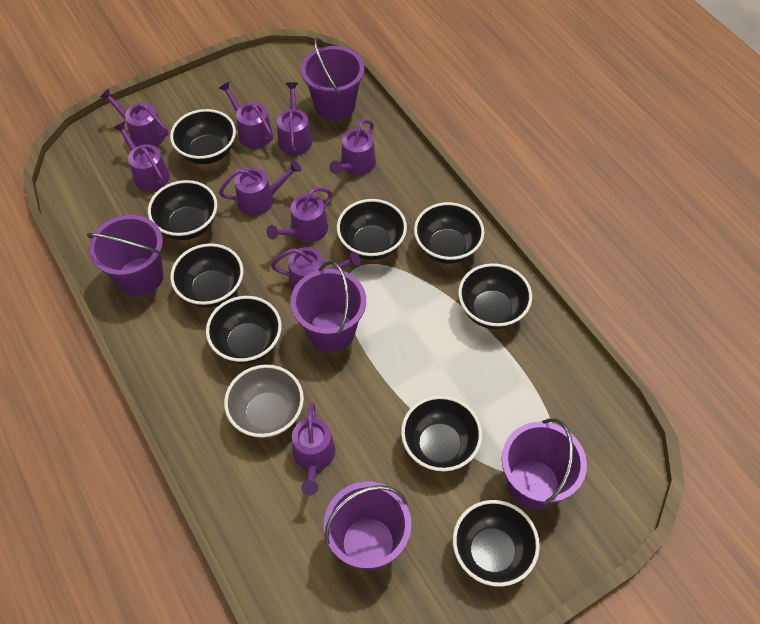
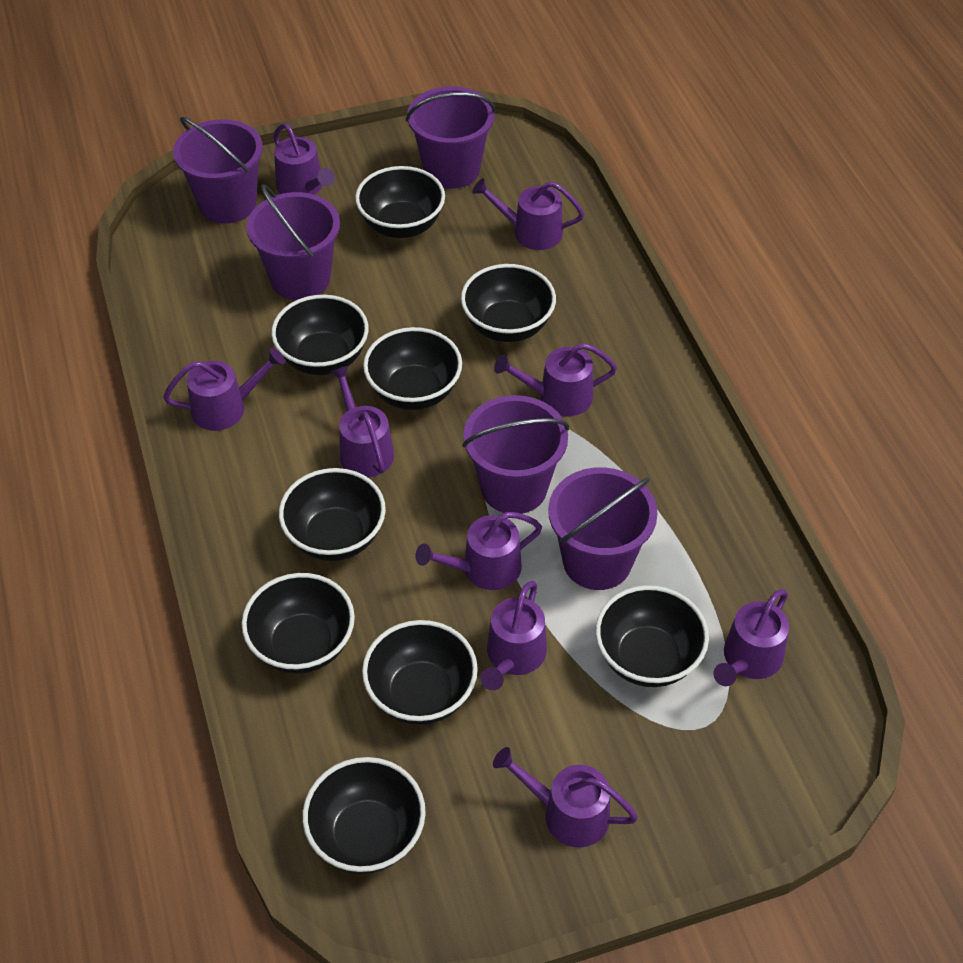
grey bowl: 1 -> 0

